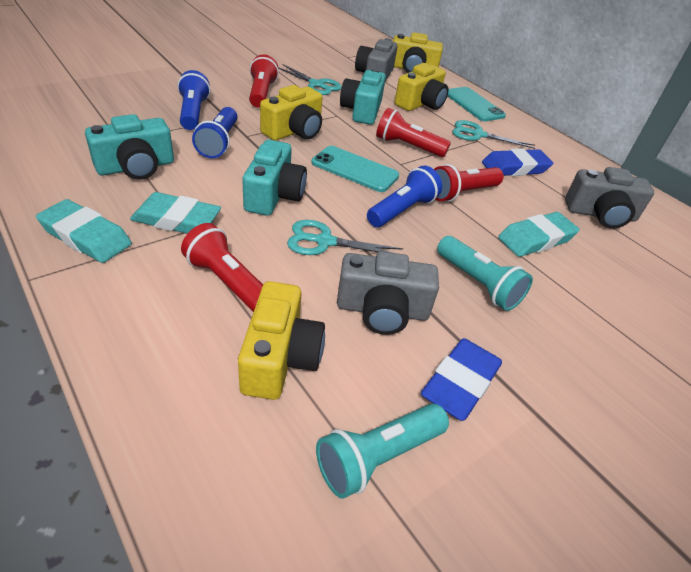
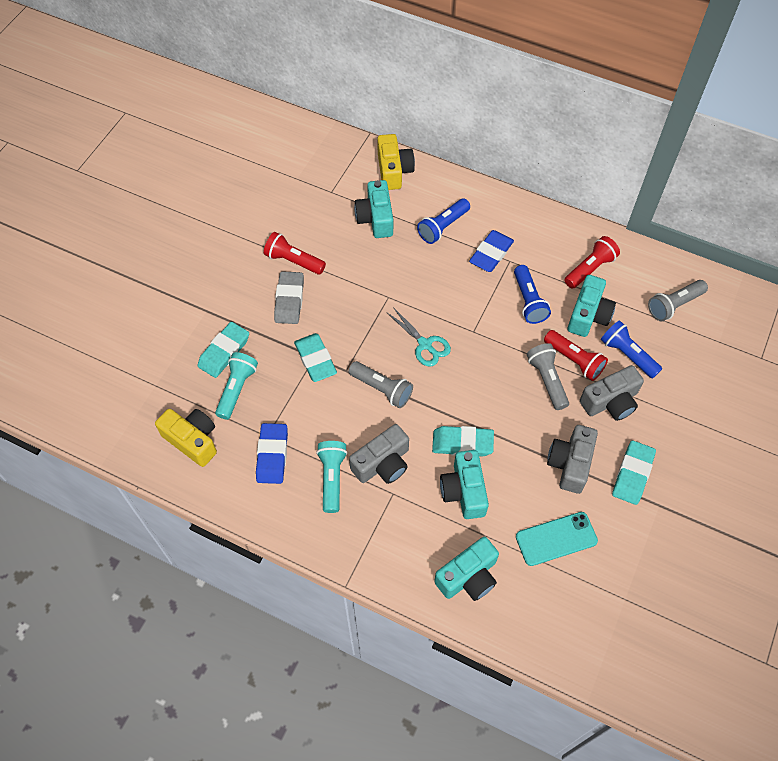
grey eraser: 0 -> 1
grey flashlight: 0 -> 3
red flashlight: 4 -> 3
turquoise camera: 3 -> 4
turquoise eraser: 3 -> 4
turquoise phone: 2 -> 1
turquoise scissors: 3 -> 1
yellow camera: 4 -> 2

